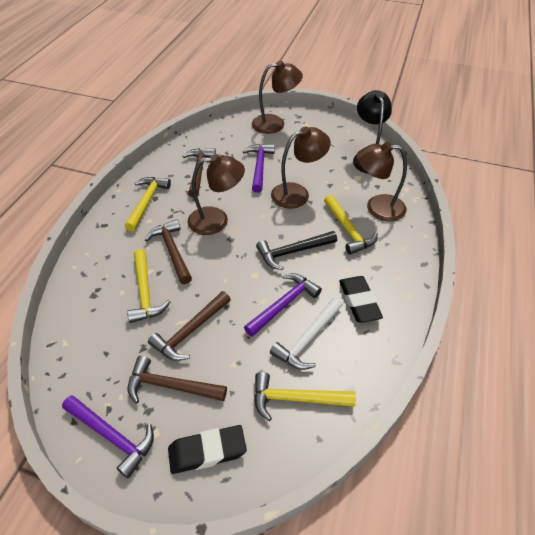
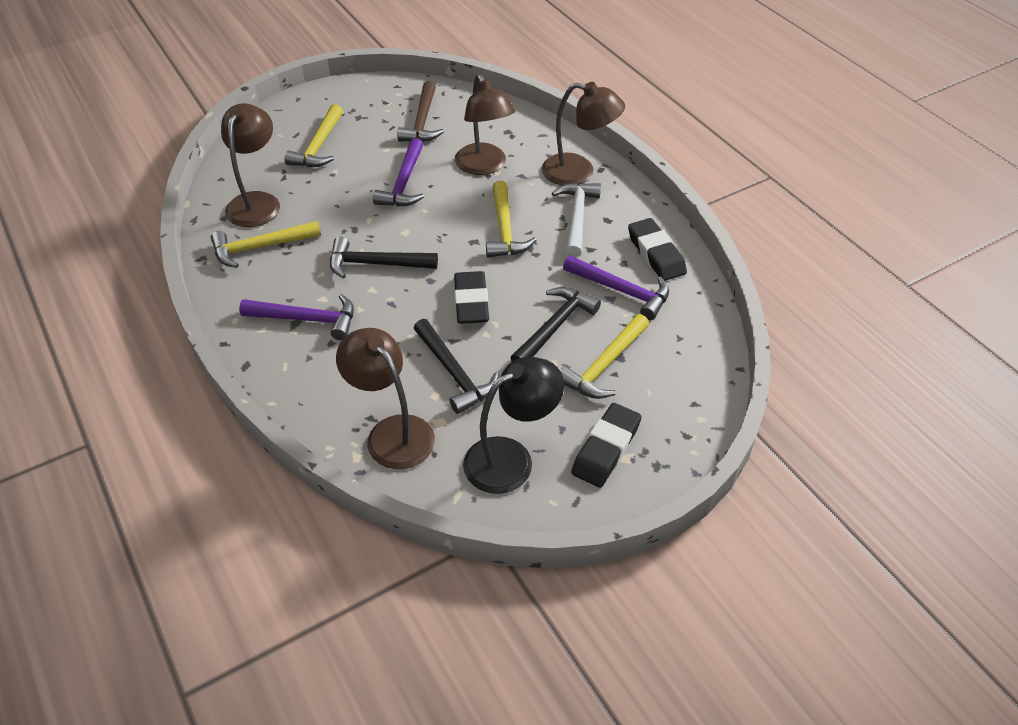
black eraser: 2 -> 3
black hammer: 1 -> 3
brown hammer: 4 -> 1

